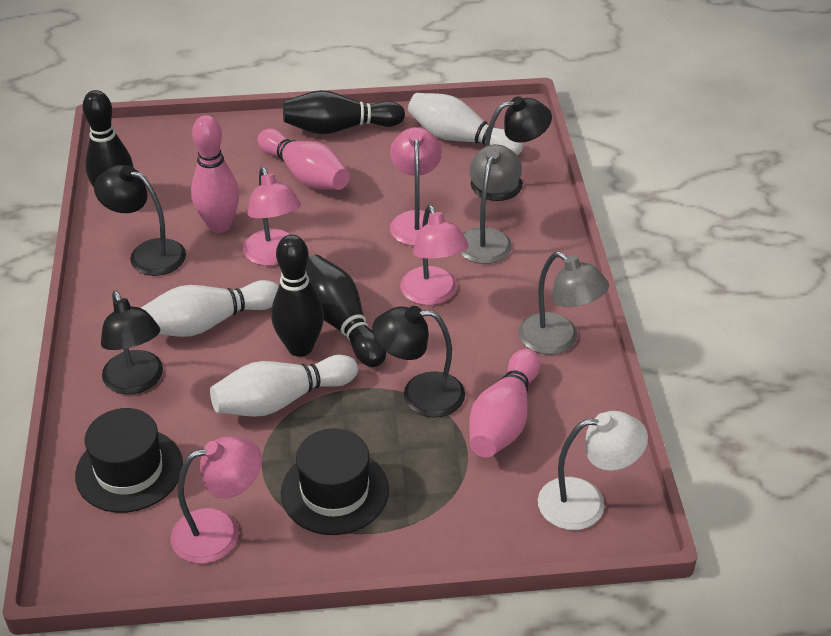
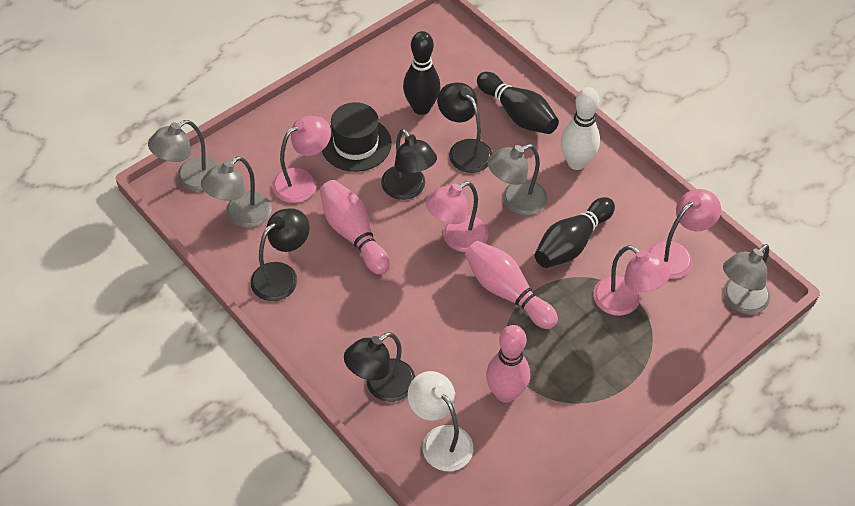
black bowling pin: 4 -> 3
black hat: 2 -> 1
grey lamp: 2 -> 4
white bowling pin: 3 -> 1

